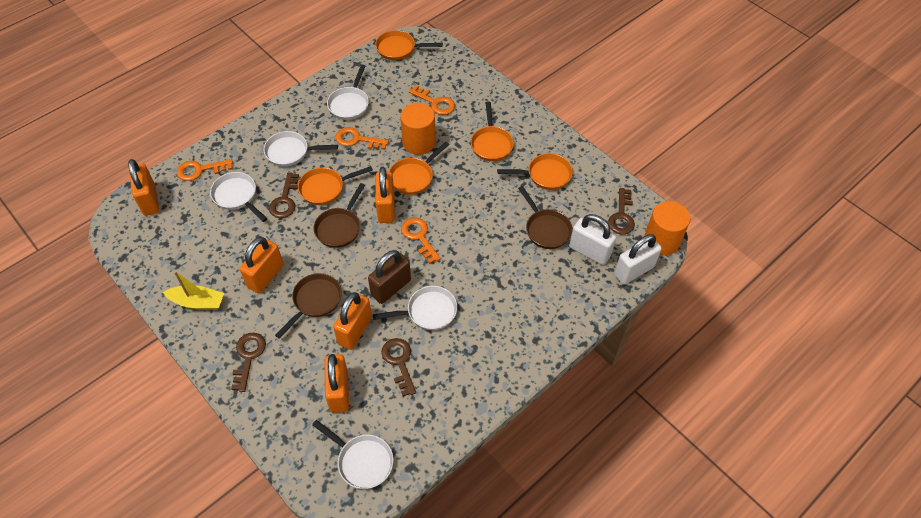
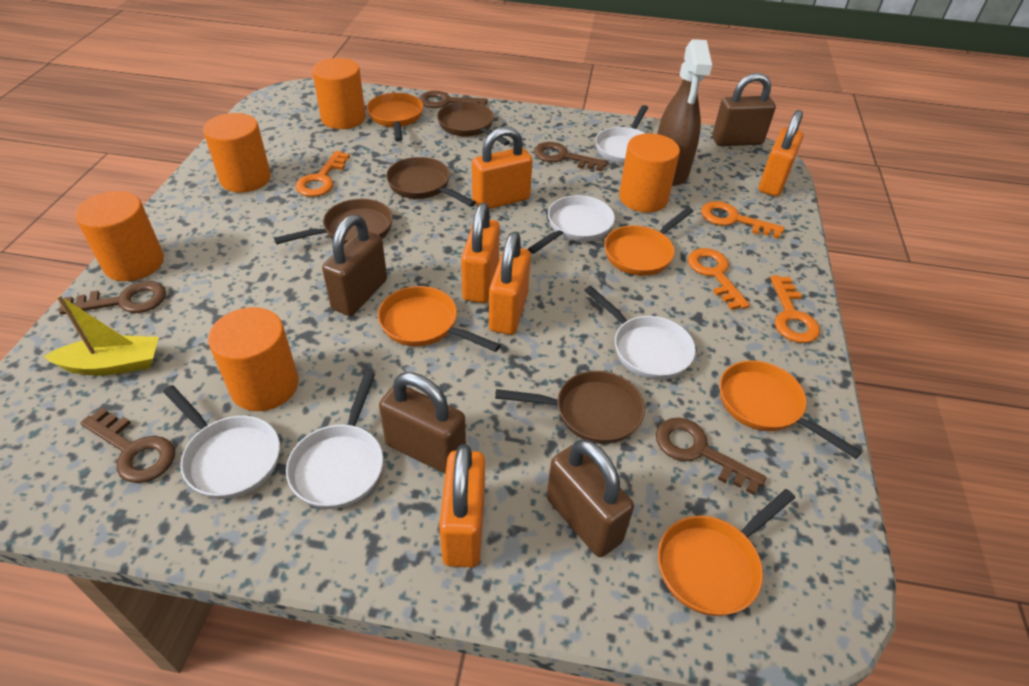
brown key: 4 -> 5
brown padlock: 1 -> 4
brown pan: 3 -> 4
brown spray bottle: 0 -> 1
orange cylinder: 2 -> 5
white padlock: 2 -> 0

